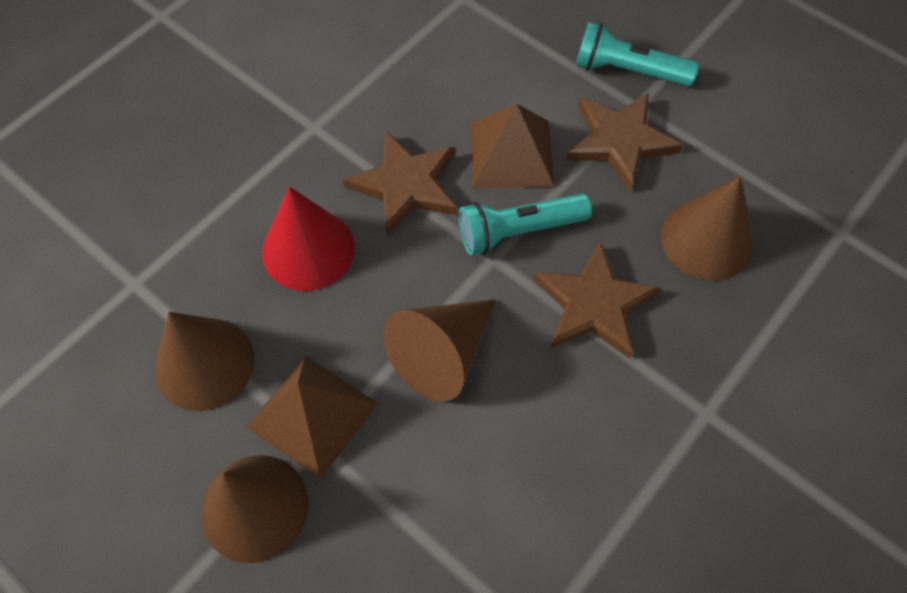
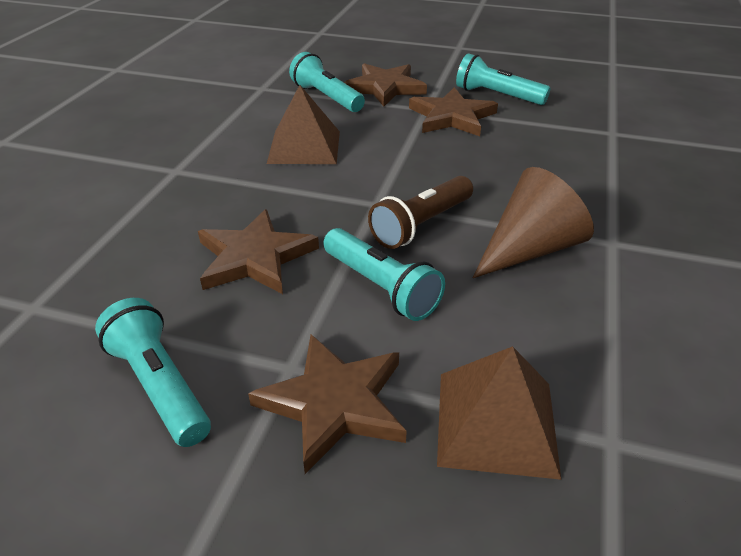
brown cone: 4 -> 1
brown flashlight: 0 -> 1
brown star: 3 -> 4
red cone: 1 -> 0
turquoise flashlight: 2 -> 4

